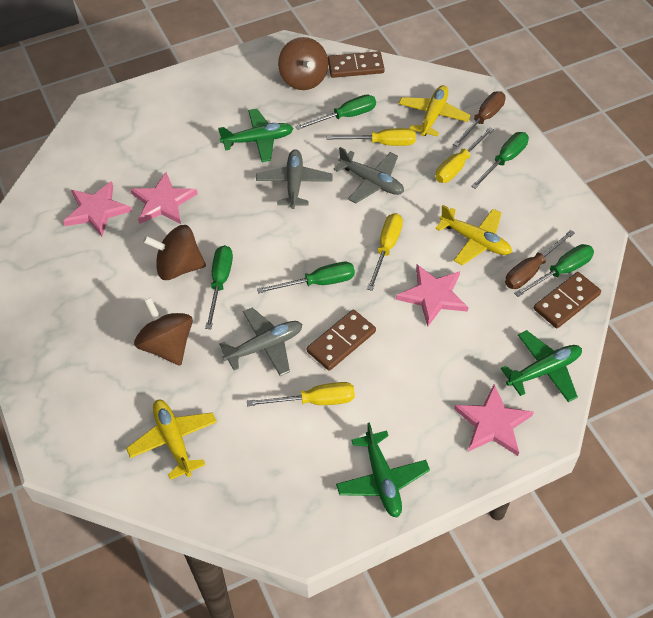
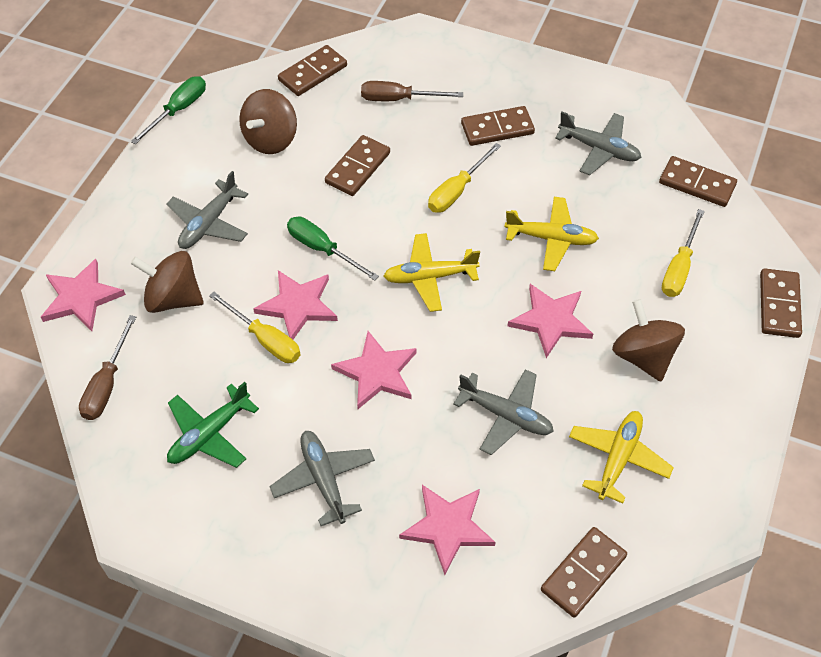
brown domino: 3 -> 6
green plane: 3 -> 1
green screwdriver: 5 -> 2
grey plane: 3 -> 4
pink star: 4 -> 5
yellow screwdriver: 4 -> 3

